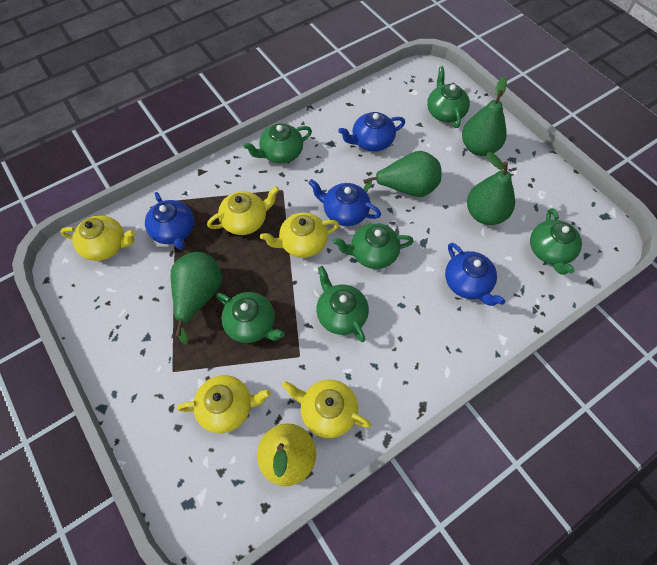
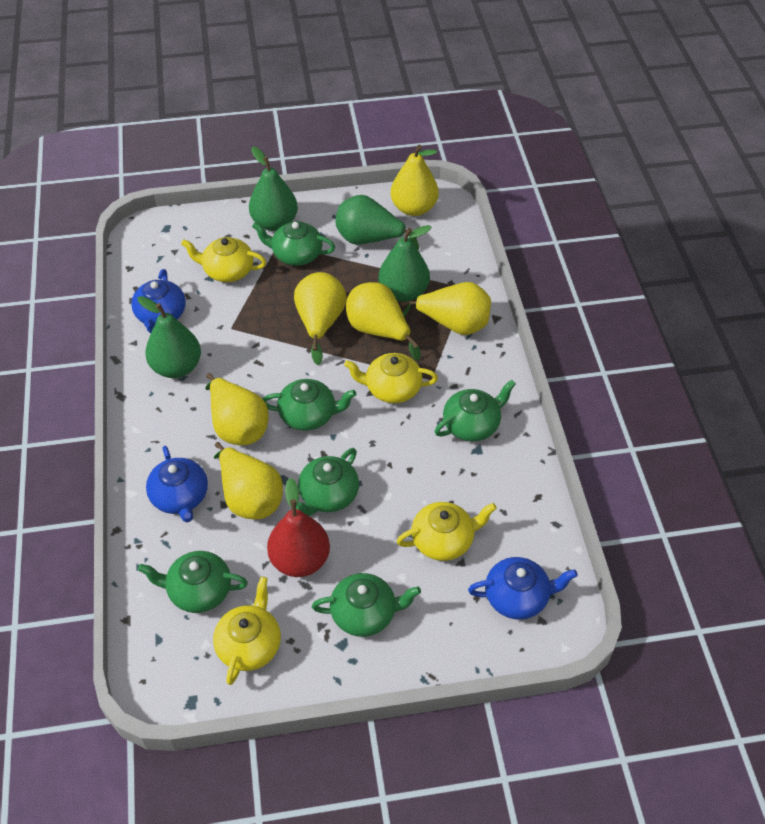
blue teapot: 4 -> 3
red pear: 0 -> 1
yellow pear: 1 -> 6
yellow teapot: 5 -> 4

